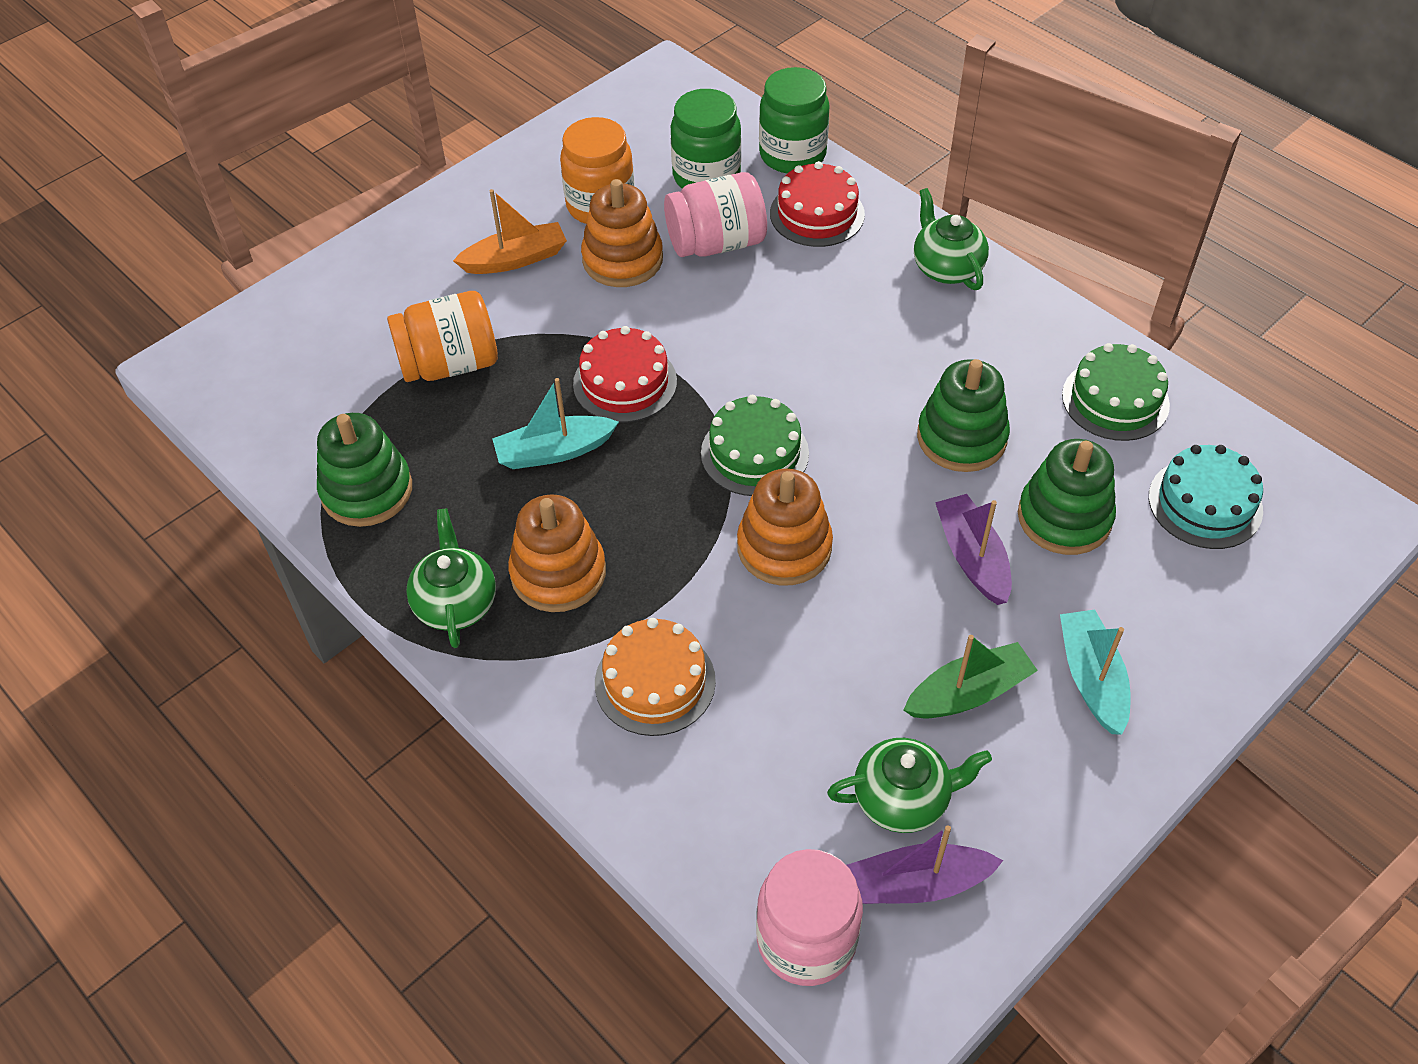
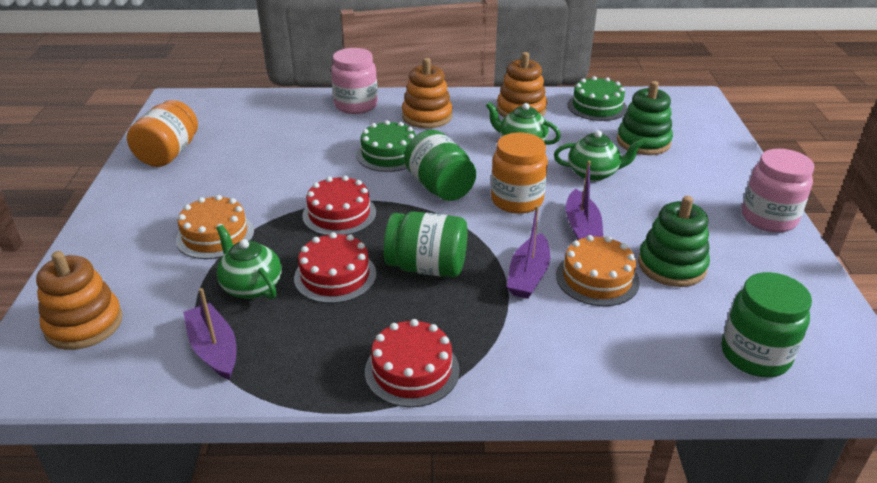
green boat: 1 -> 0
green jar: 2 -> 3
green stacking toy: 3 -> 2
orange boat: 1 -> 0
orange cake: 1 -> 2
purple boat: 2 -> 3
red cake: 2 -> 3
turquoise boat: 2 -> 0
turquoise cake: 1 -> 0

